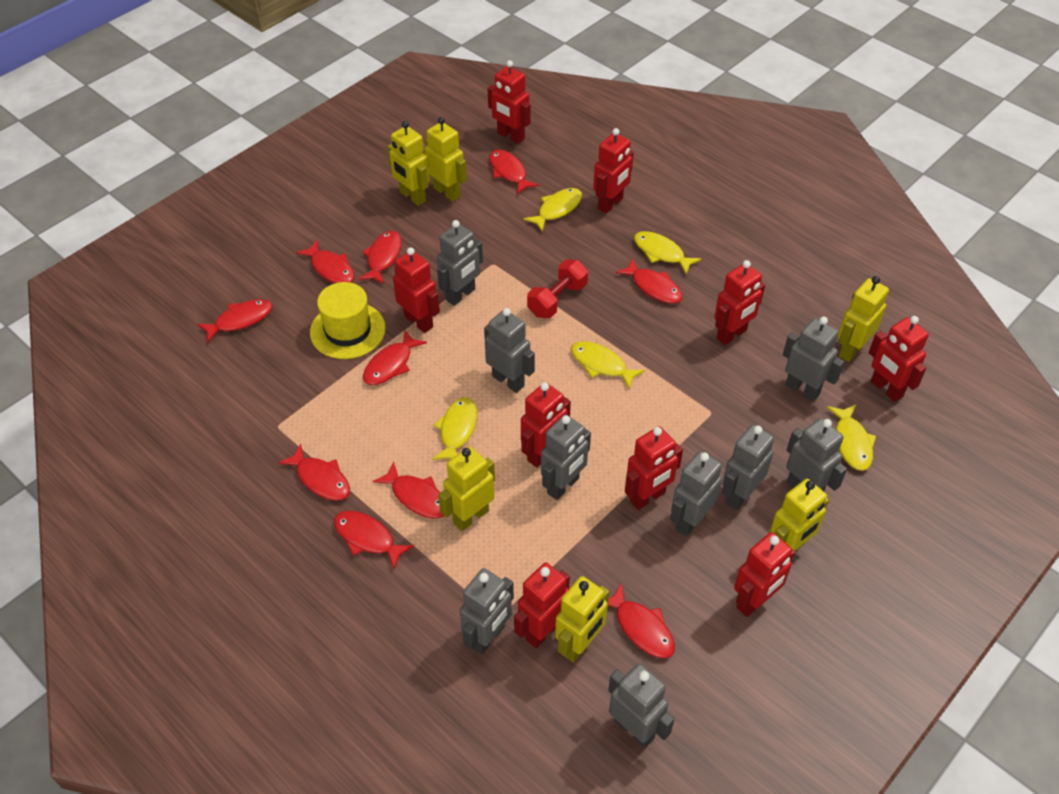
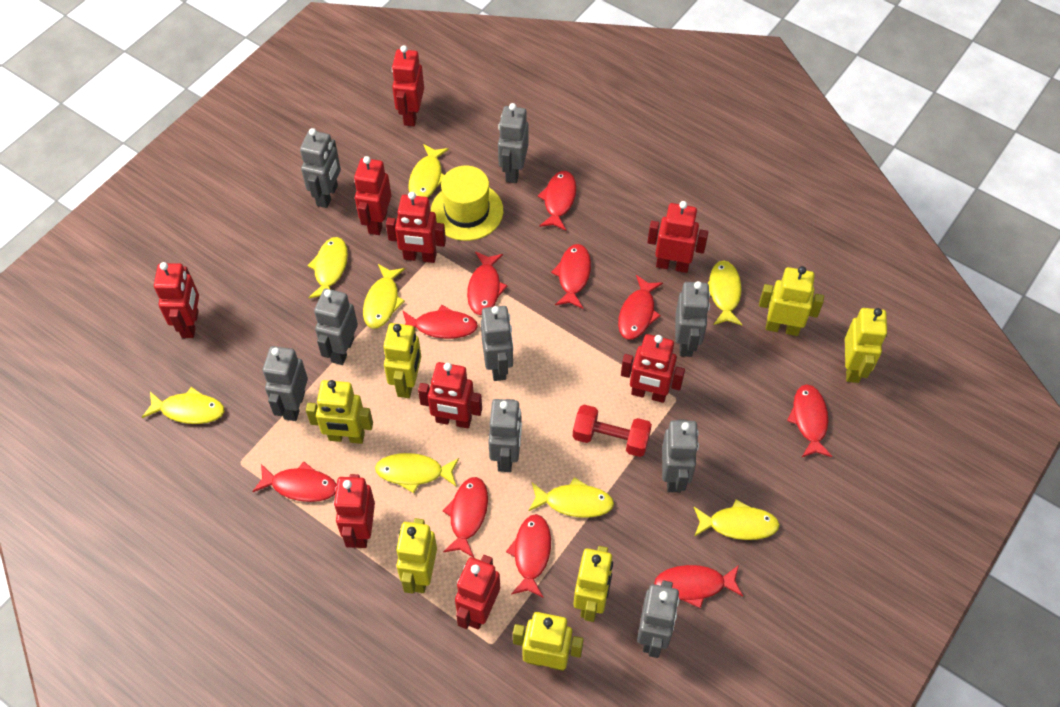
yellow fish: 5 -> 8
yellow robot: 6 -> 7

